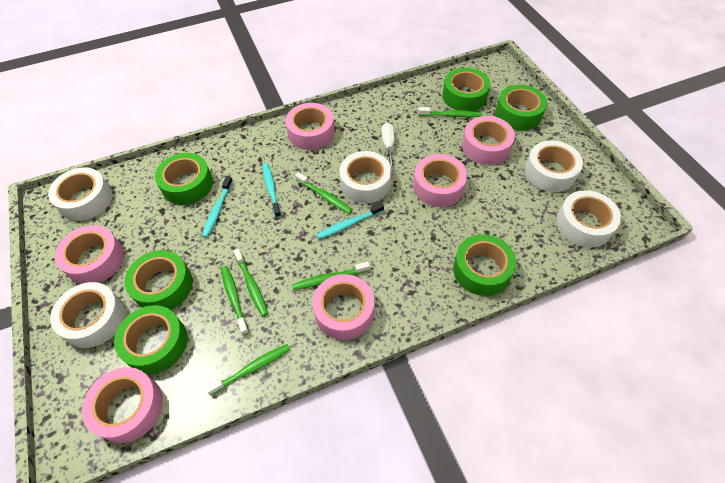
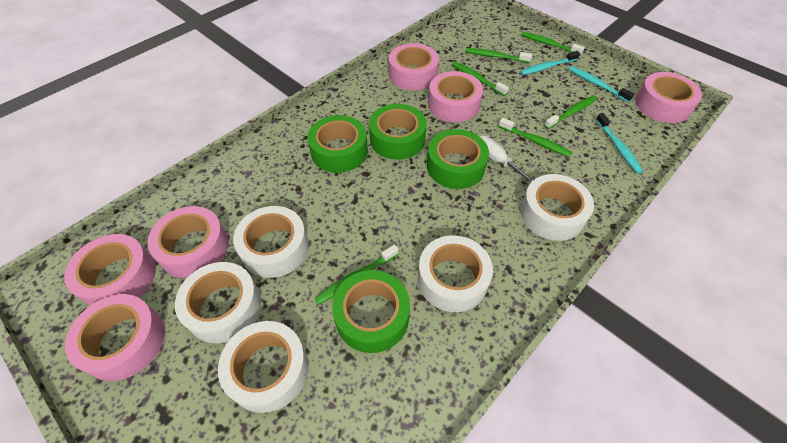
green tape: 6 -> 4

